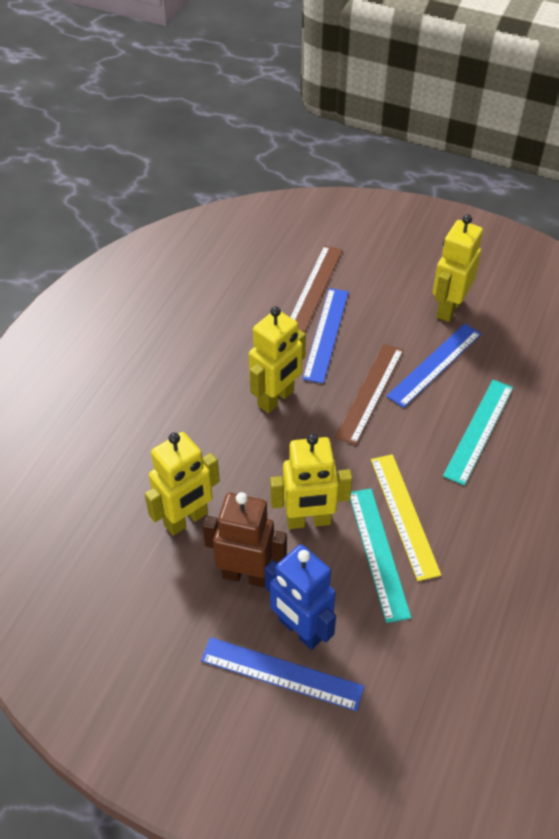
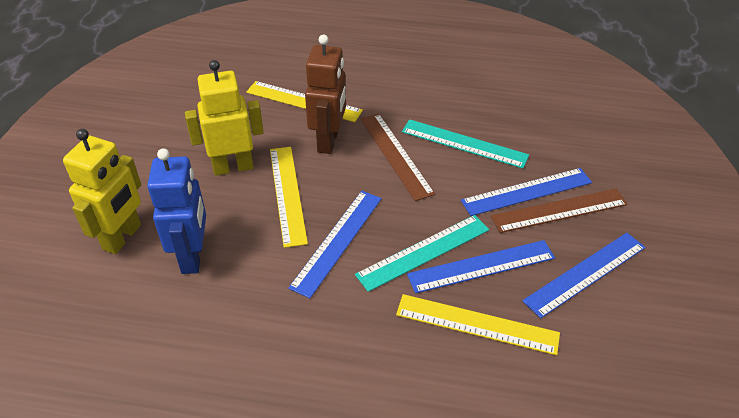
blue ruler: 3 -> 4
yellow robot: 4 -> 2
yellow ruler: 1 -> 3

